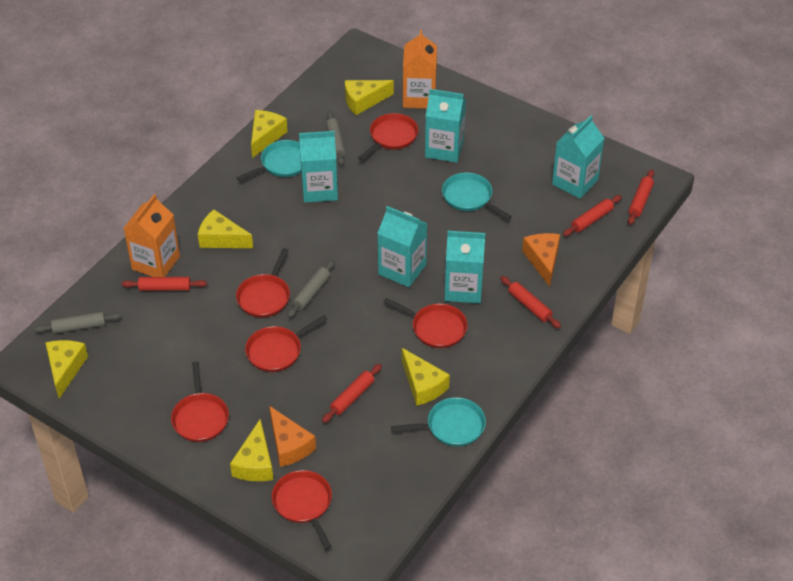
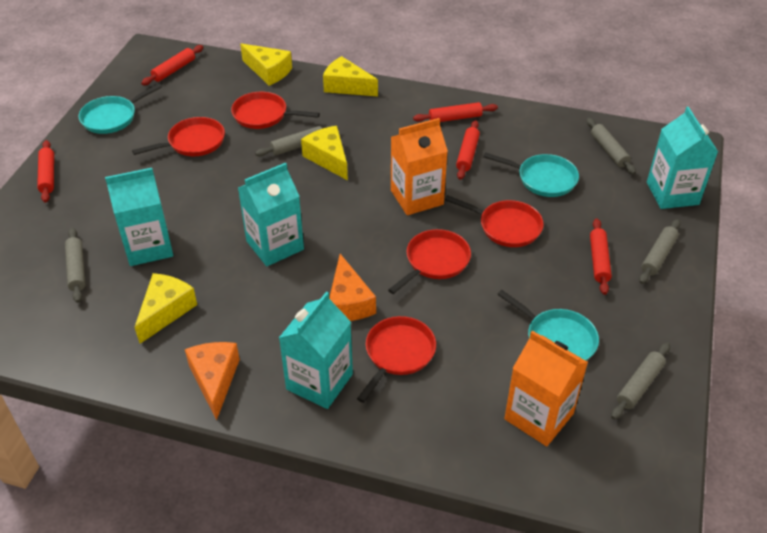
grey rolling pin: 3 -> 5
red pan: 6 -> 5
turquoise carton: 5 -> 4
yellow cheese: 6 -> 4

